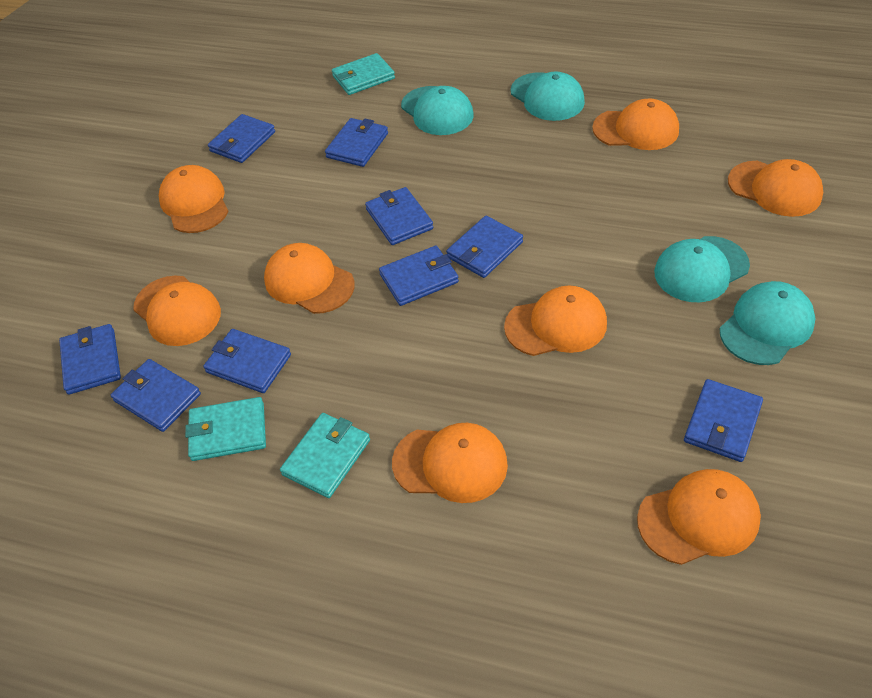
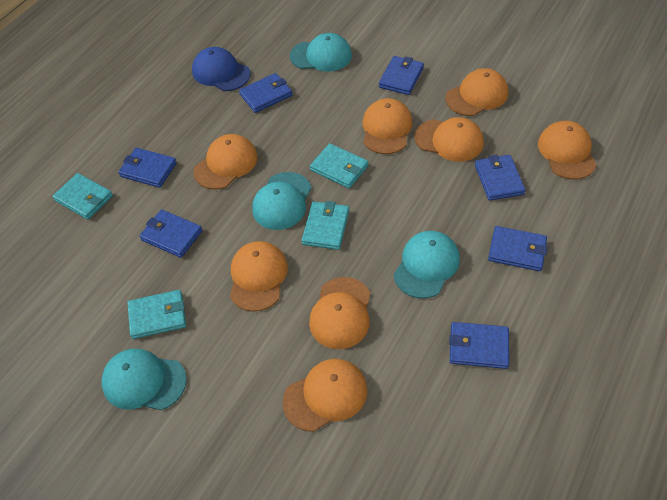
blue cap: 0 -> 1
blue wallet: 9 -> 7
turquoise wallet: 3 -> 4

